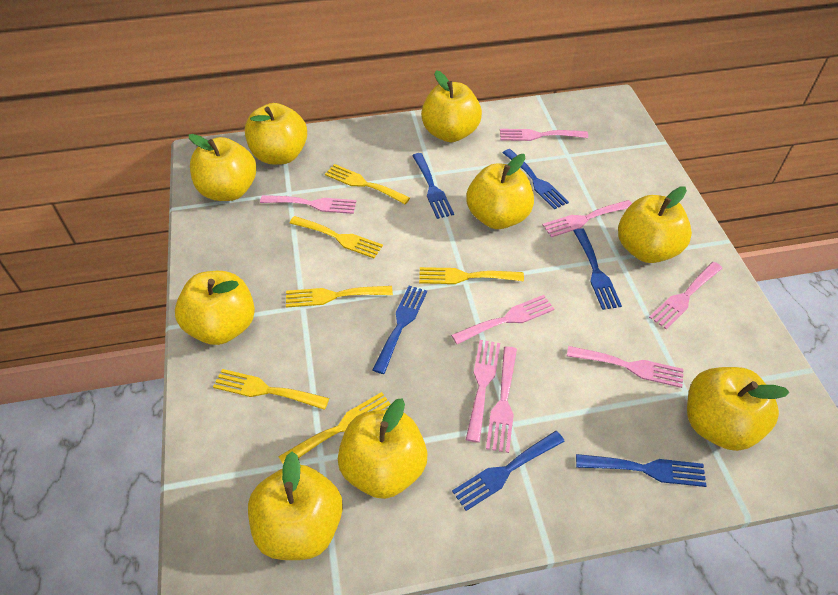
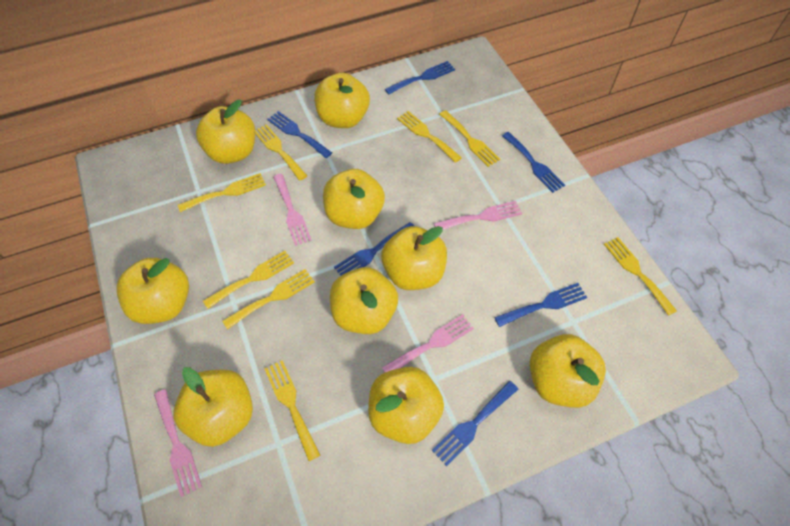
pink fork: 8 -> 4
yellow fork: 6 -> 8

